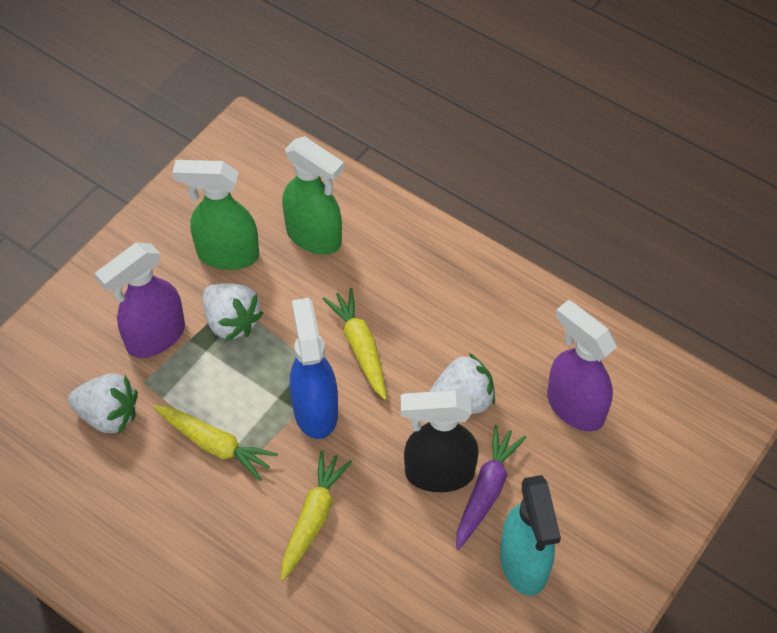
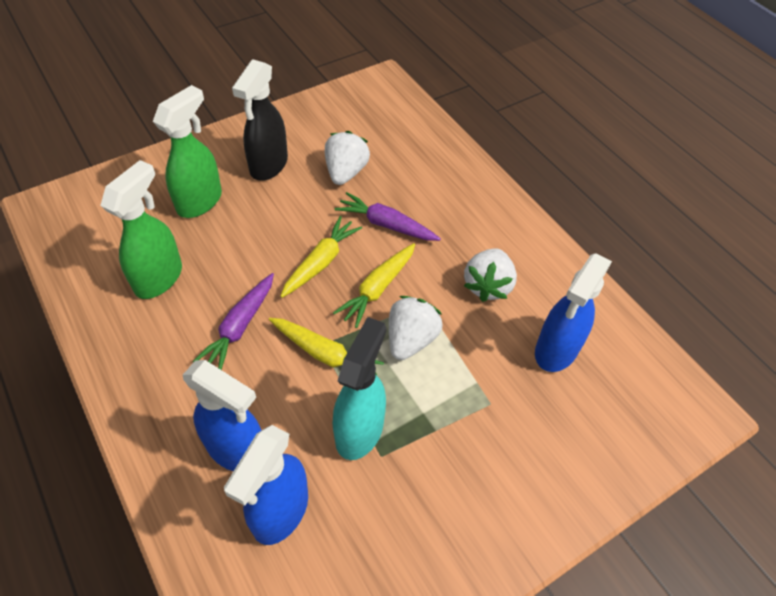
blue spray bottle: 1 -> 3
purple carrot: 1 -> 2
purple spray bottle: 2 -> 0

